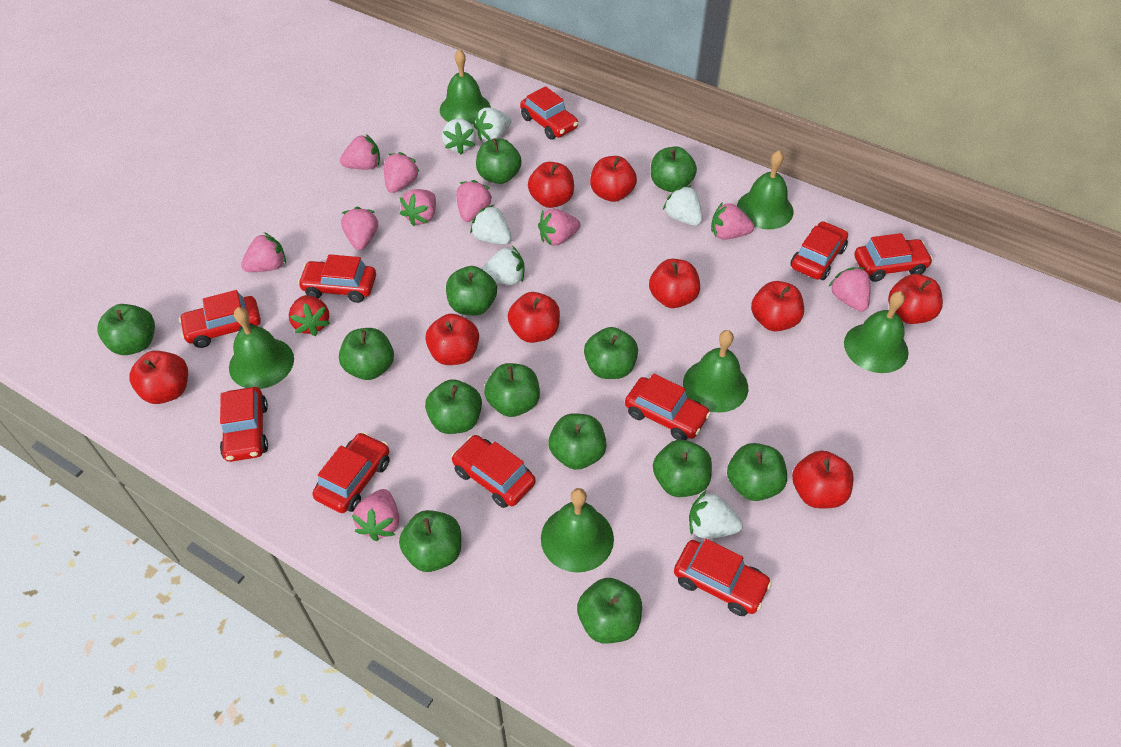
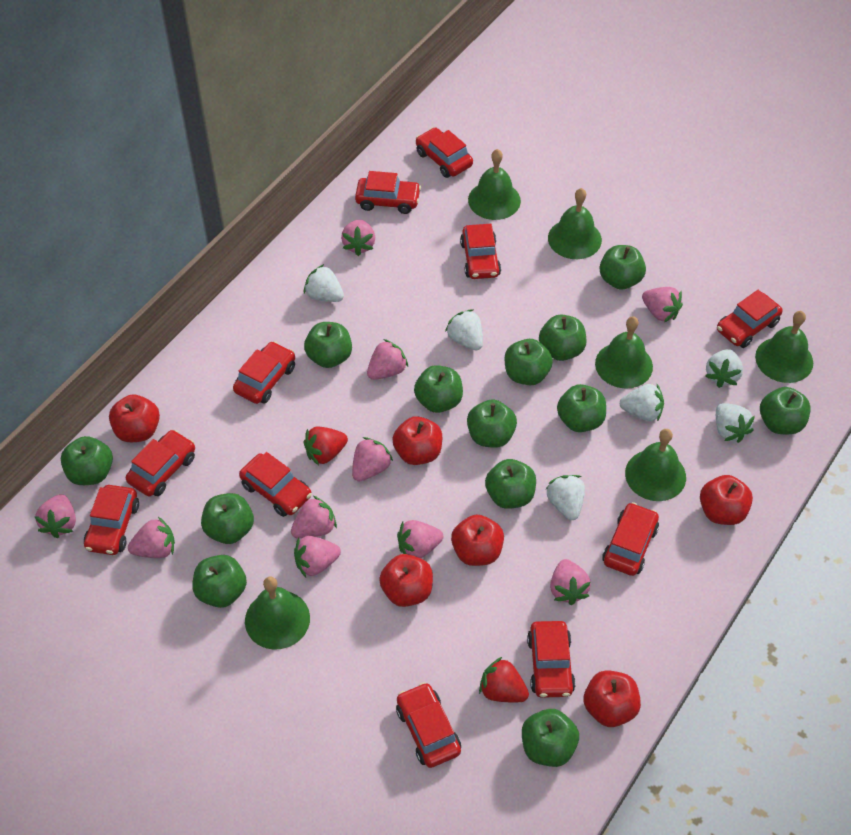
red apple: 9 -> 6
red car: 10 -> 11
red strawberry: 1 -> 2

